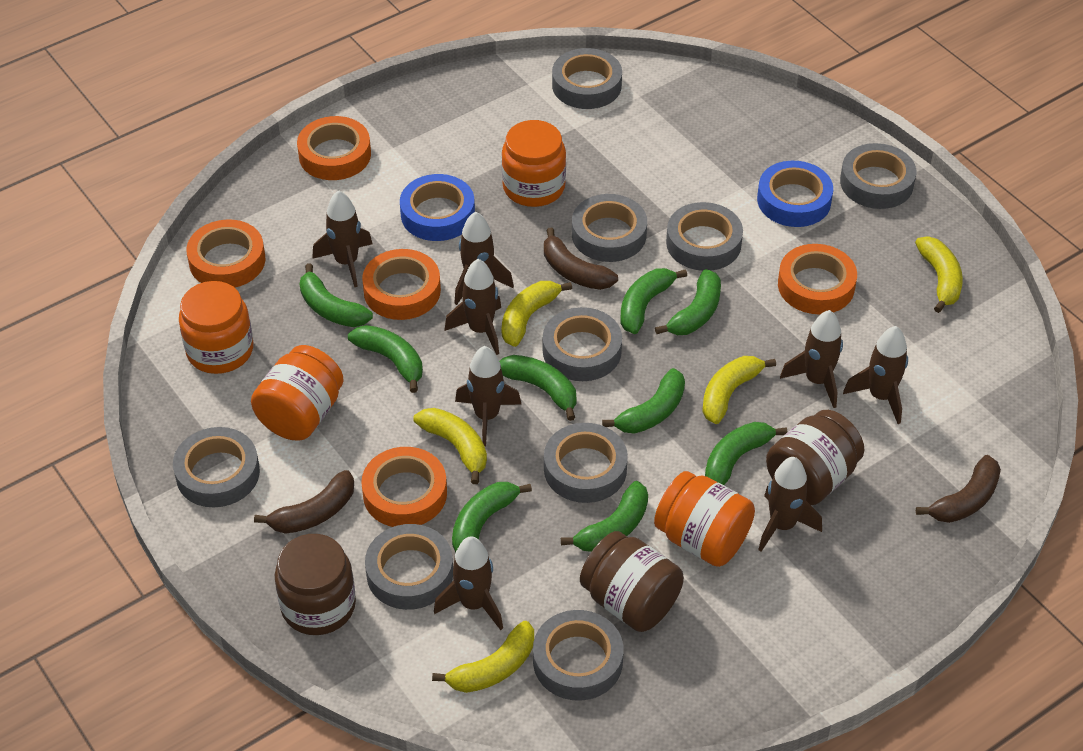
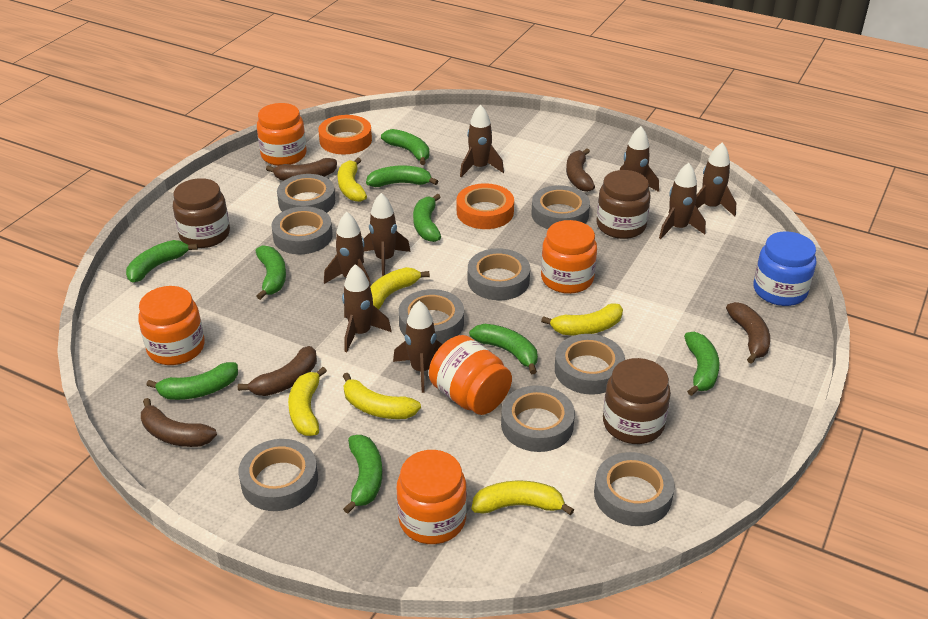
blue jar: 0 -> 1
blue tape: 2 -> 0
brown banana: 3 -> 5
orange jar: 4 -> 5
orange tape: 5 -> 2
yellow banana: 5 -> 6

